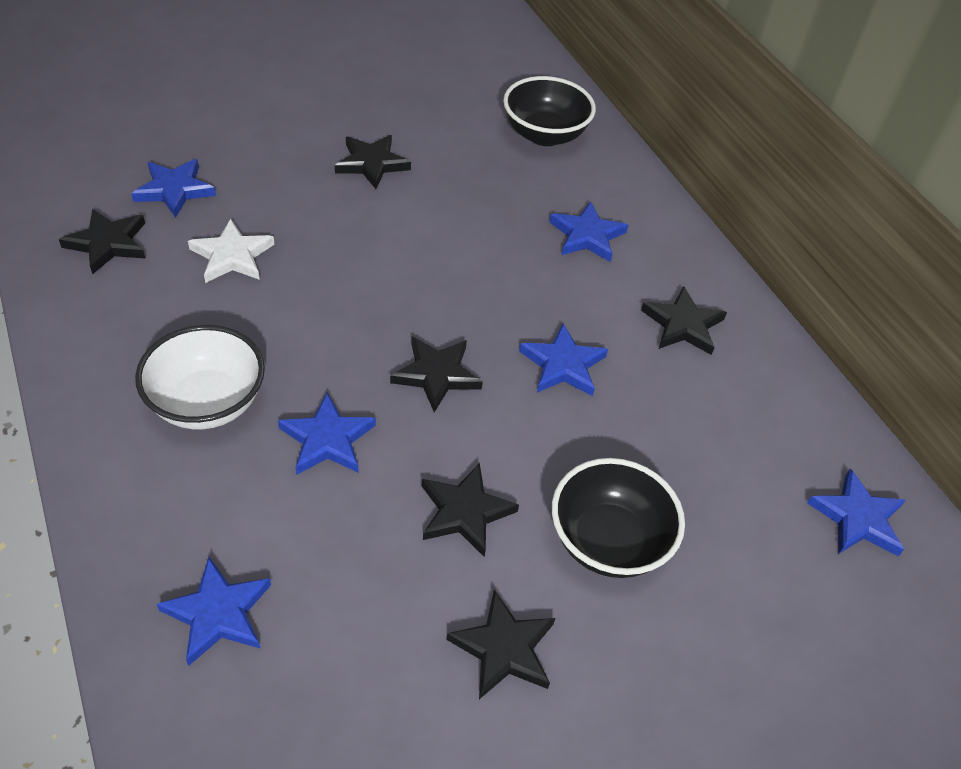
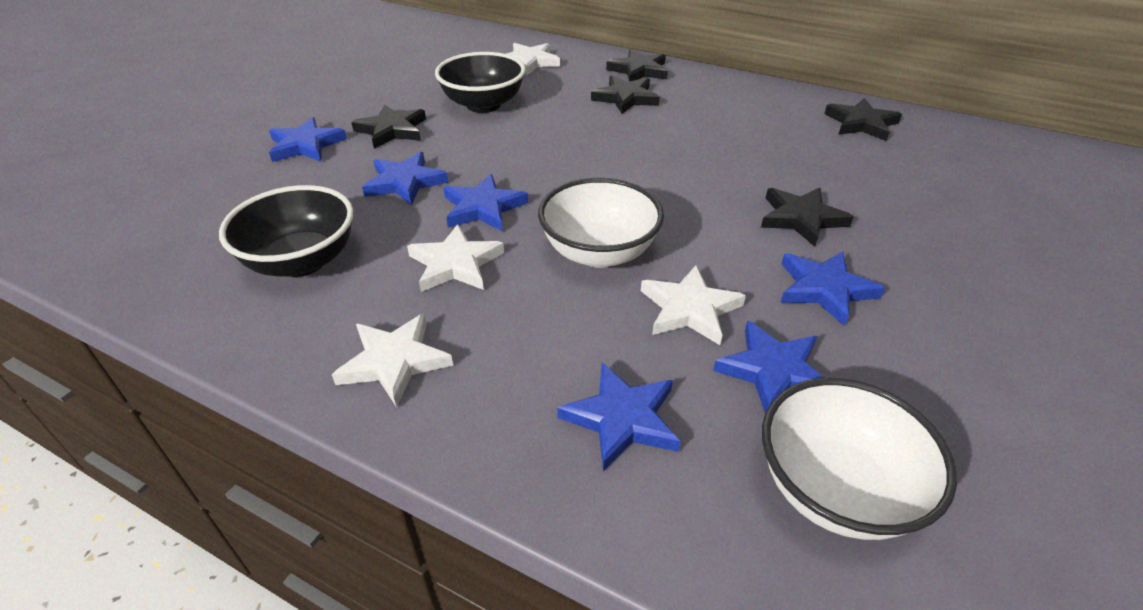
black star: 6 -> 5
white bowl: 1 -> 2
white star: 1 -> 4

